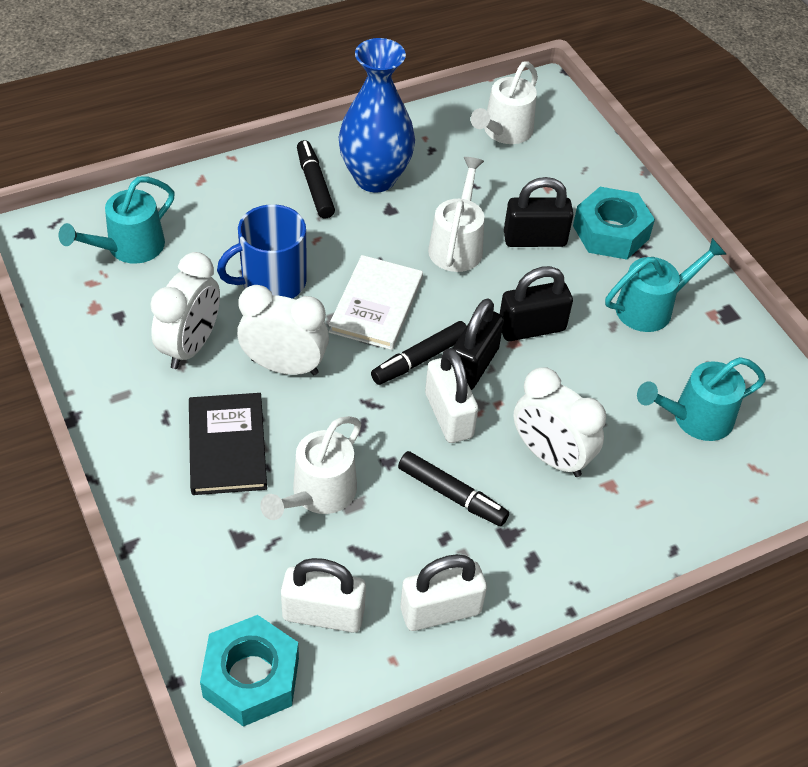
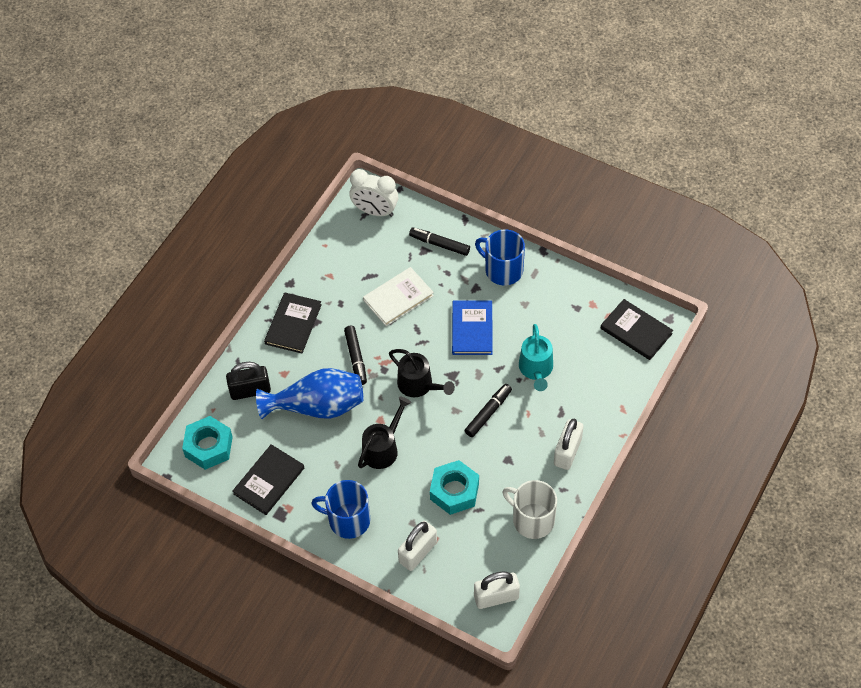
black book: 1 -> 3
black padlock: 3 -> 1
black watering can: 0 -> 2
blue book: 0 -> 1
blue mug: 1 -> 2
turquoise watering can: 3 -> 1
white clock: 3 -> 1
white mug: 0 -> 1
white watering can: 3 -> 0

